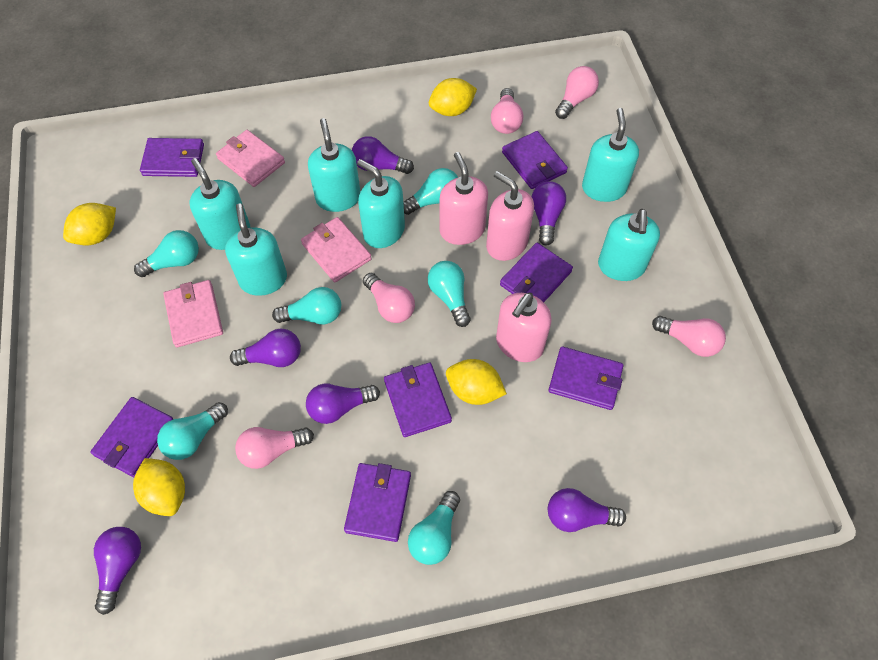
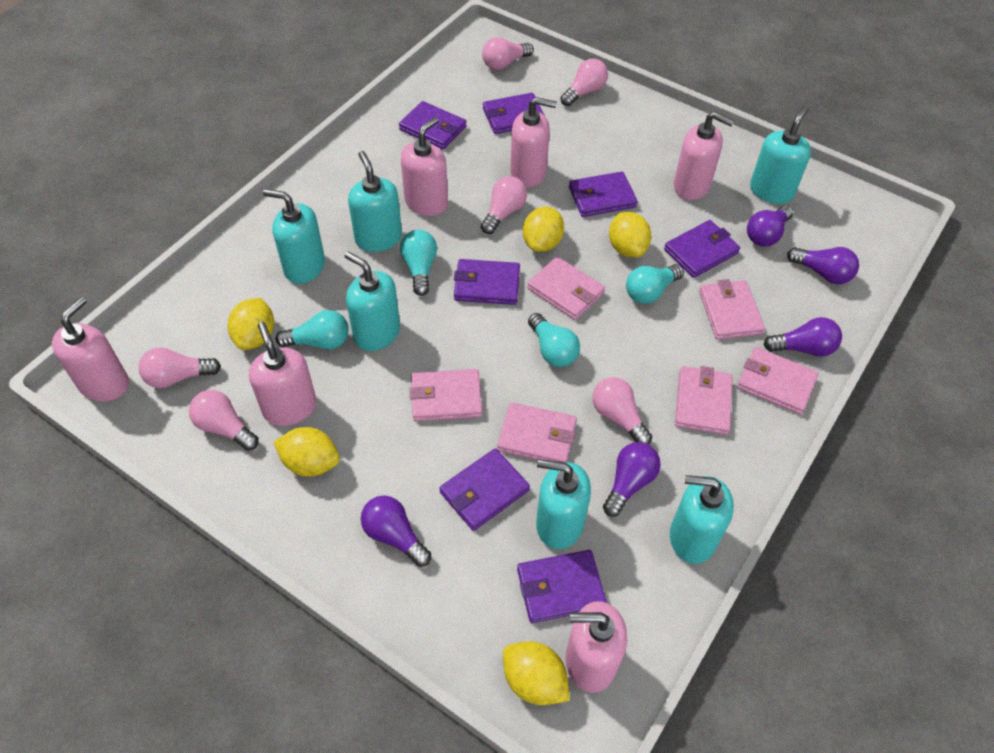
pink light bulb: 5 -> 6
pink soap dispenser: 3 -> 6
pink wallet: 3 -> 6
purple light bulb: 6 -> 5
turquoise light bulb: 6 -> 4
yellow lemon: 4 -> 5

